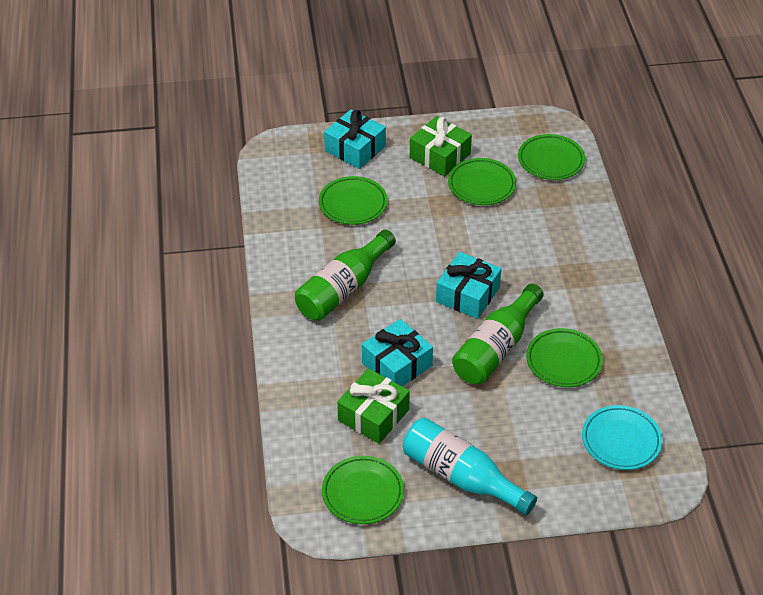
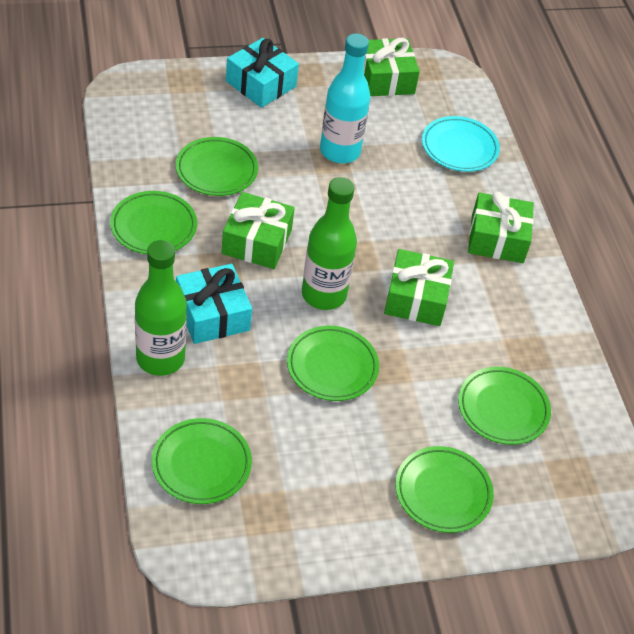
green gift: 2 -> 4
green plate: 5 -> 6
turquoise gift: 3 -> 2

